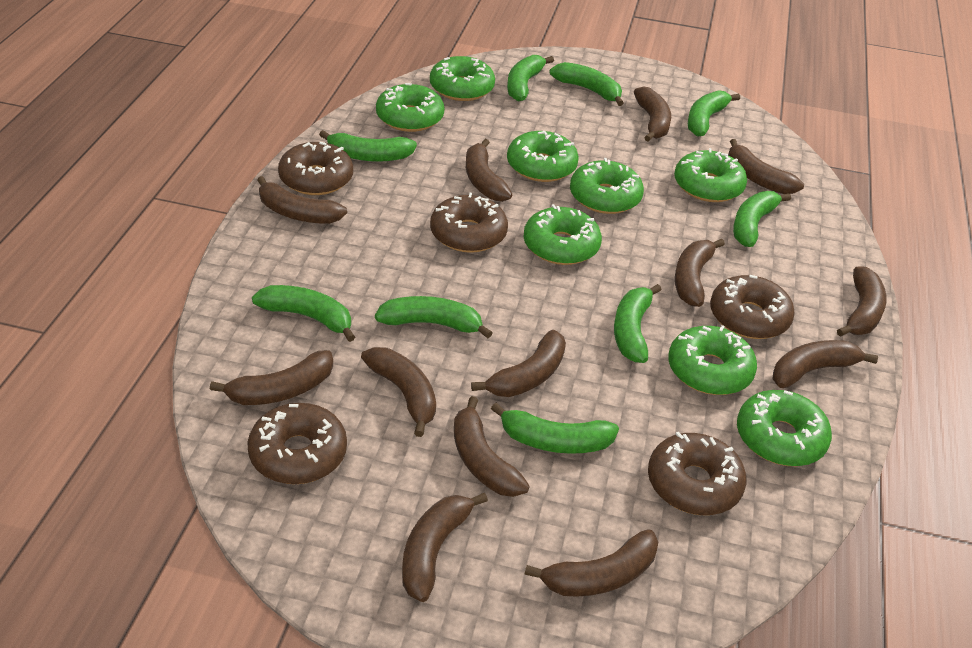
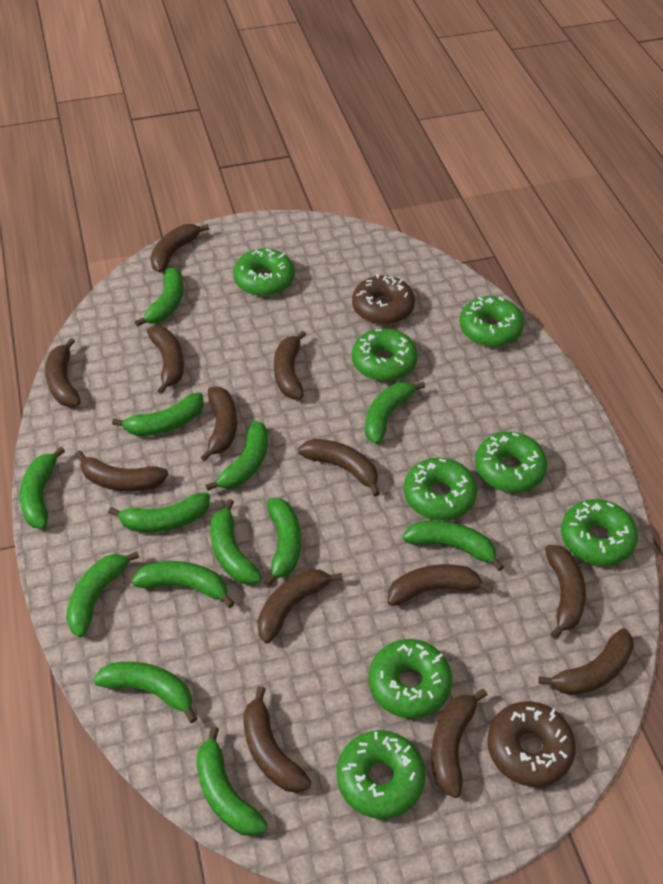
brown donut: 5 -> 2
green banana: 9 -> 13

